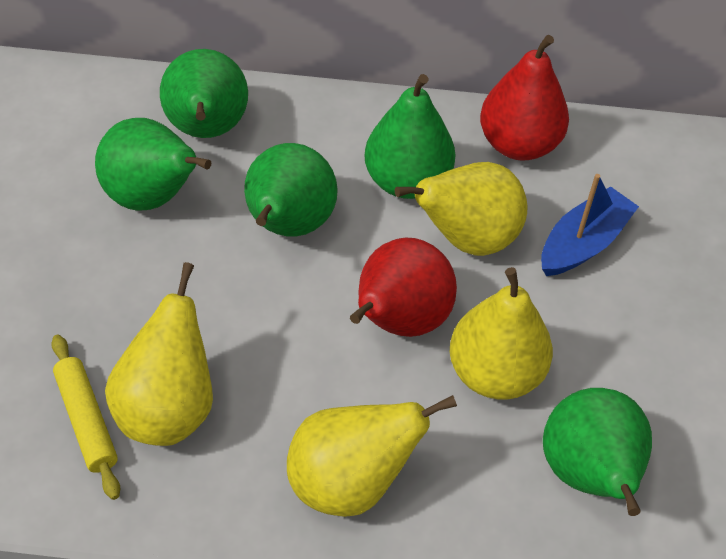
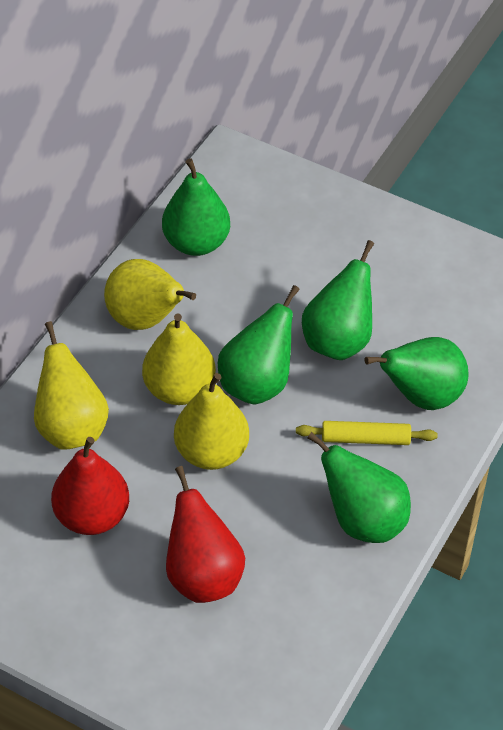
blue boat: 1 -> 0

